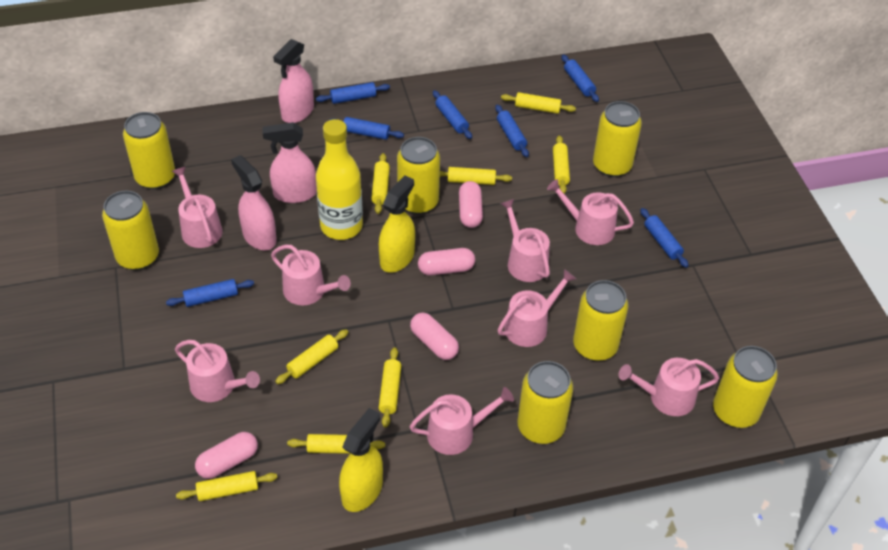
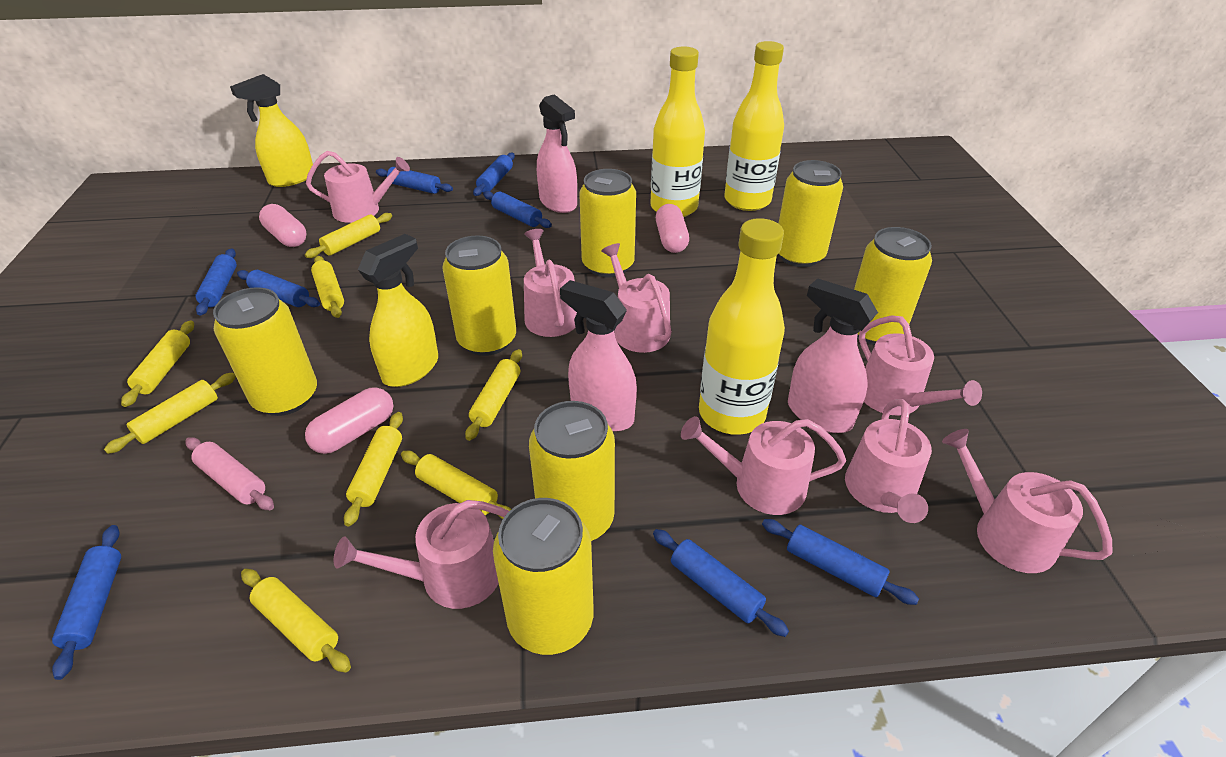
blue rolling pin: 7 -> 8
pink capsule: 4 -> 3
pink rolling pin: 0 -> 1
yellow bottle: 1 -> 3

